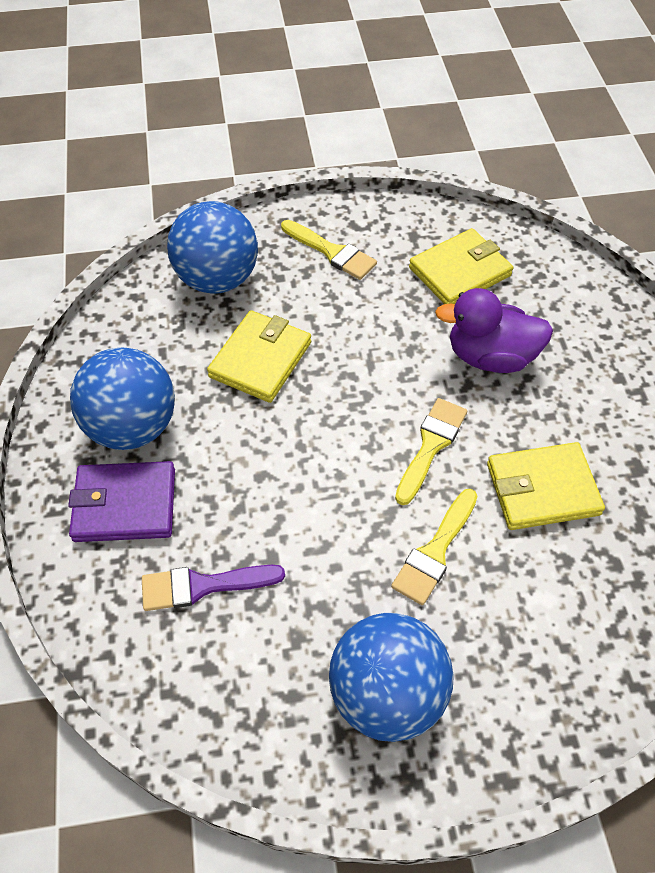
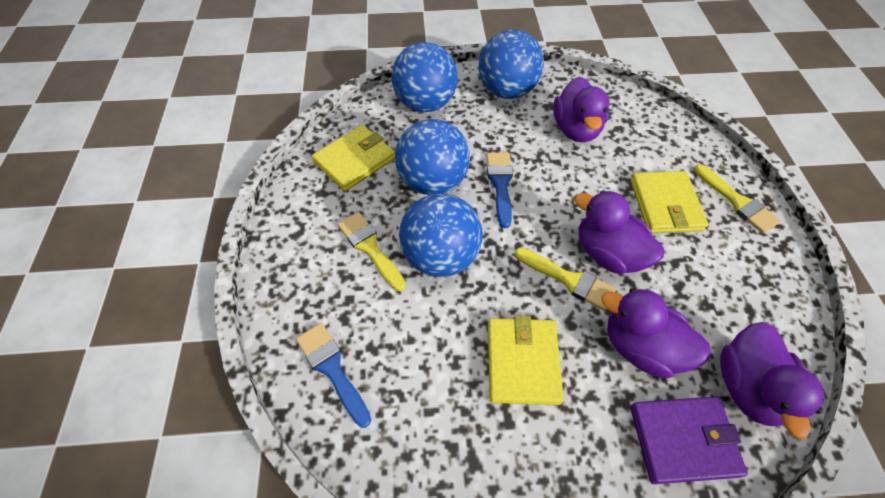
blue ball: 3 -> 4
blue brush: 0 -> 2
purple brush: 1 -> 0
purple duck: 1 -> 4

